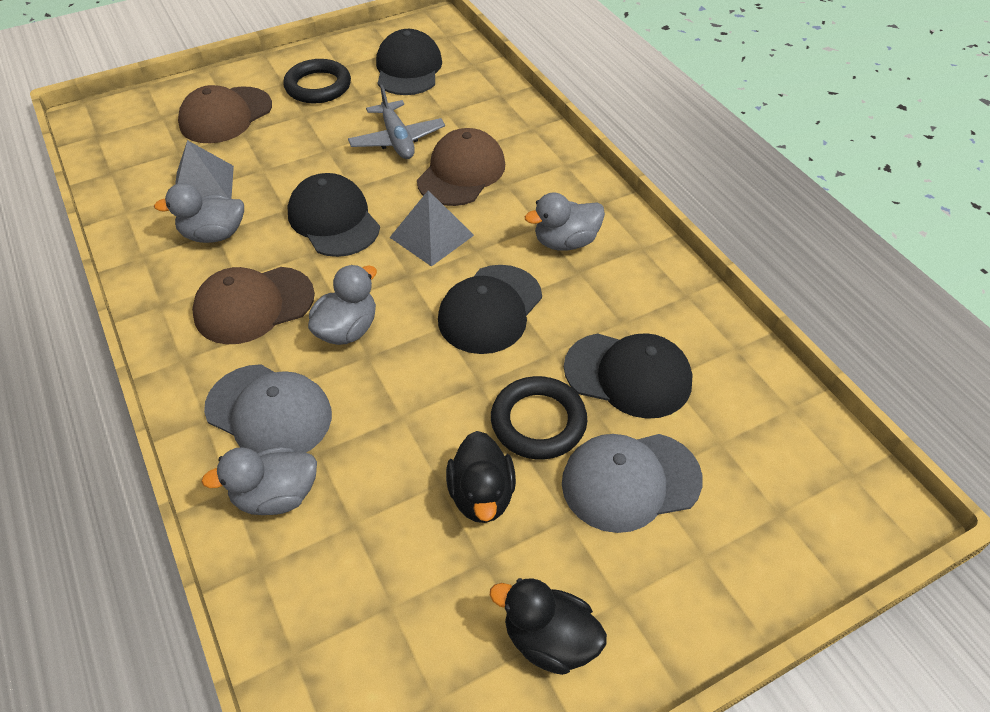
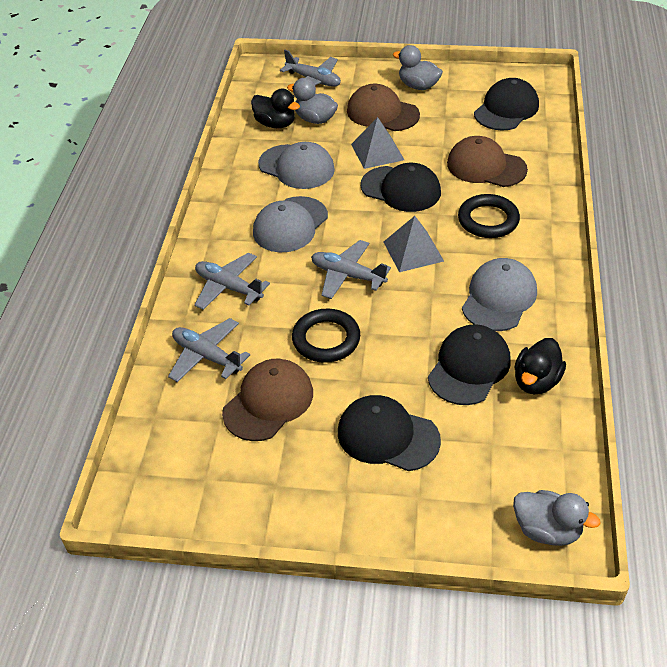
grey cap: 2 -> 3
grey duck: 4 -> 3
grey plane: 1 -> 4

